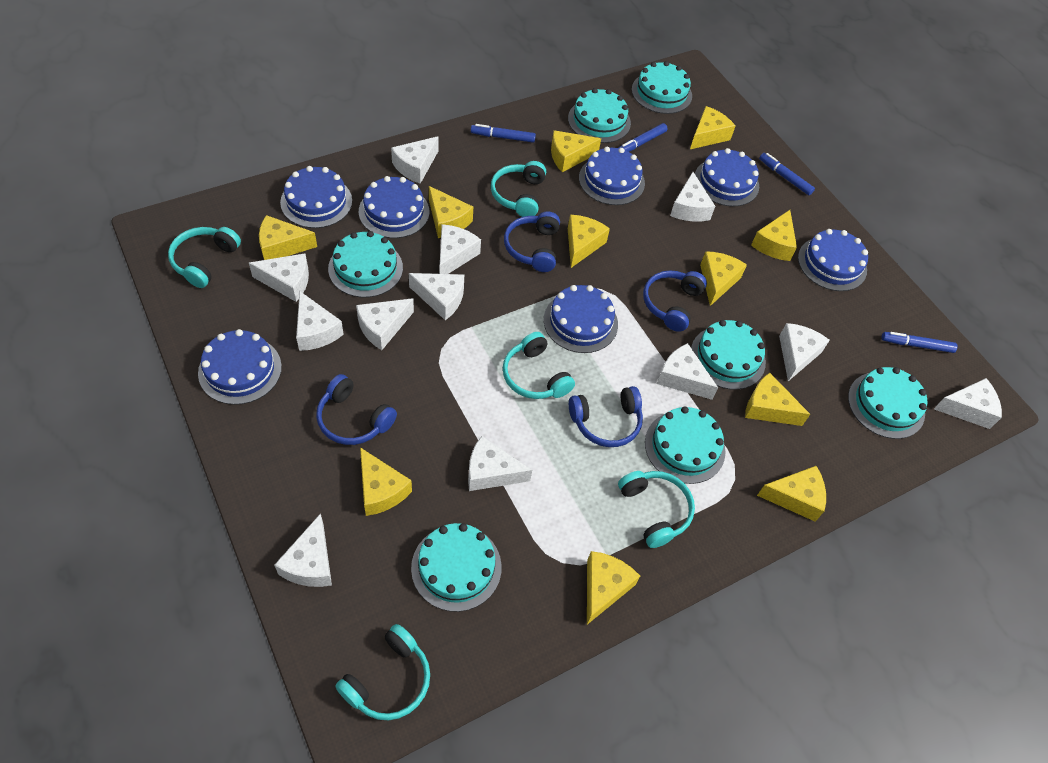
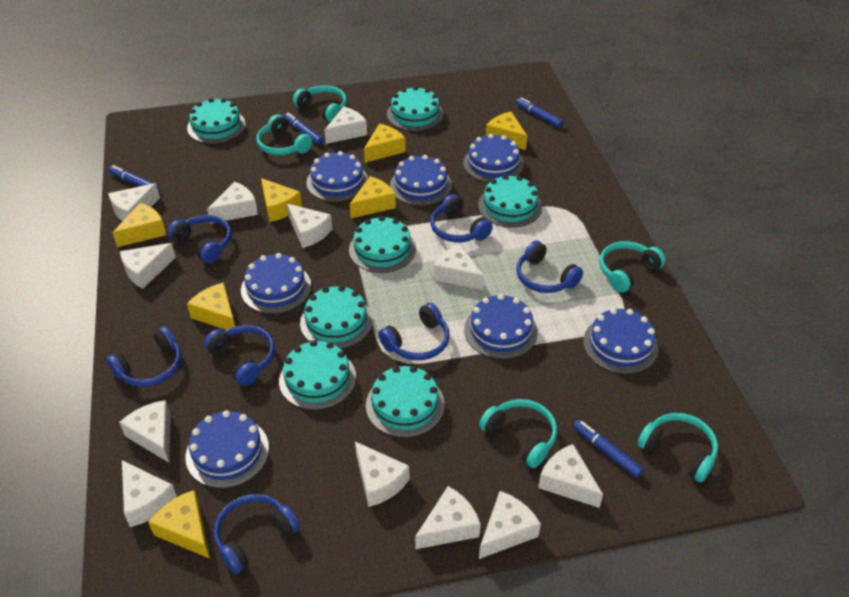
blue headphones: 4 -> 7
yellow cheese: 11 -> 7

